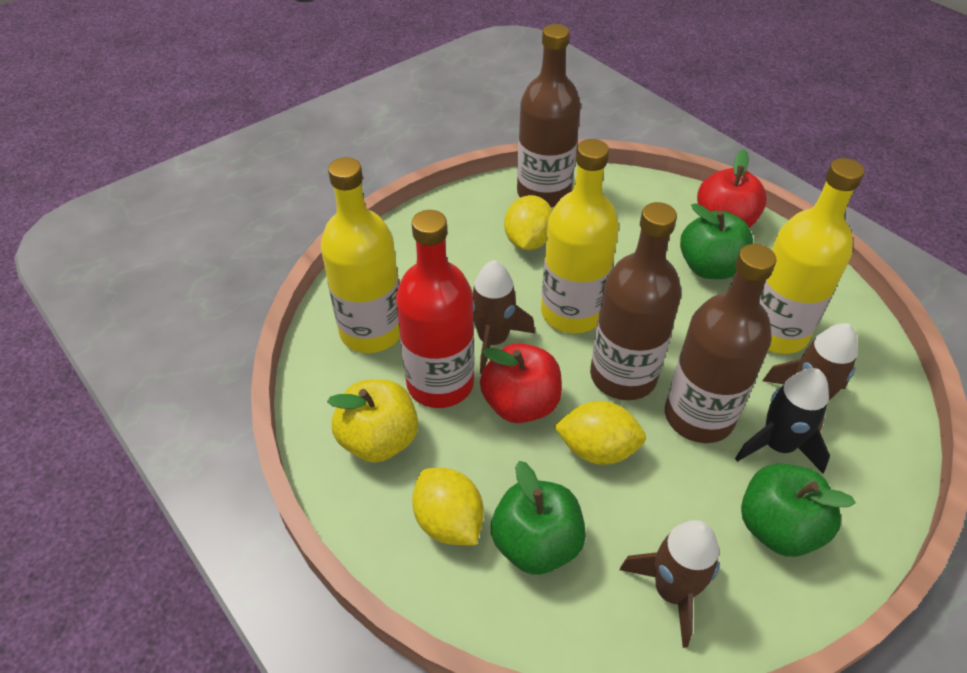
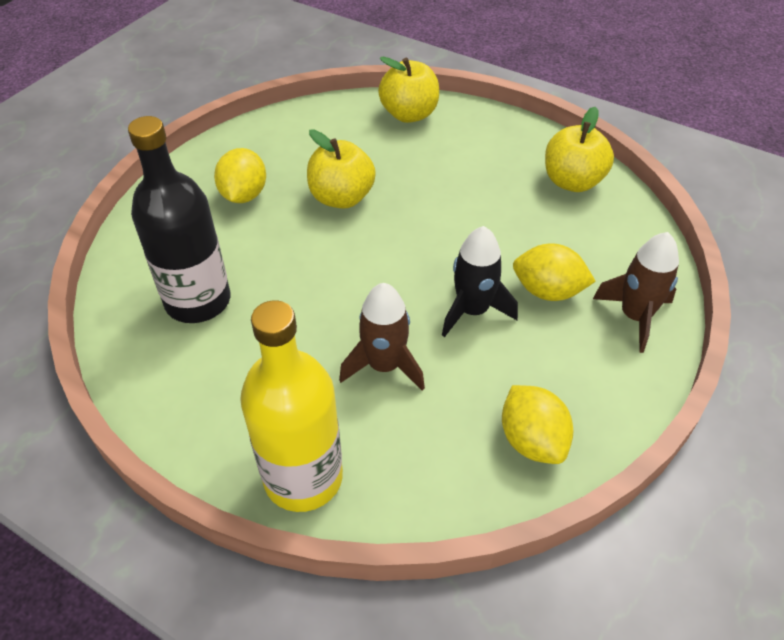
black bottle: 0 -> 1
brown bottle: 3 -> 0
brown rocket: 3 -> 2
green apple: 3 -> 0
red apple: 2 -> 0
red bottle: 1 -> 0
yellow apple: 1 -> 3
yellow bottle: 3 -> 1

